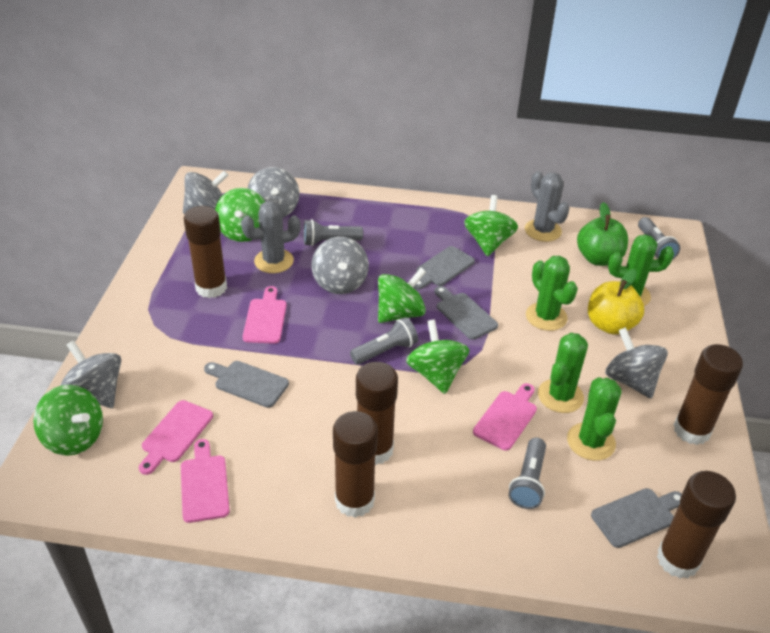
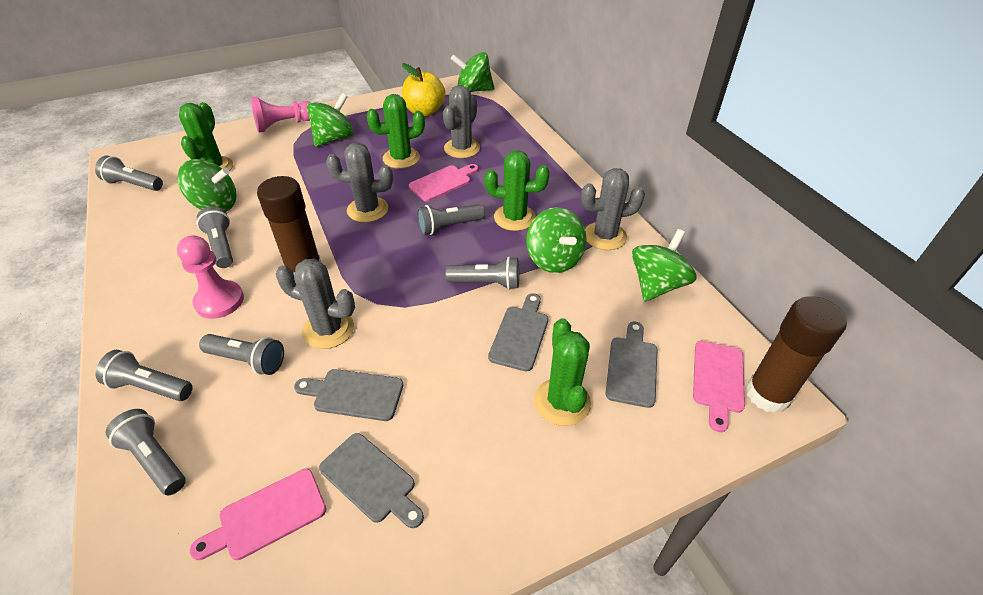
brown glue stick: 5 -> 2
green apple: 1 -> 0
grey cactus: 2 -> 4
grey flashlight: 4 -> 7
grey spinning top: 5 -> 0
pink cutting board: 4 -> 3
pink pawn: 0 -> 2

